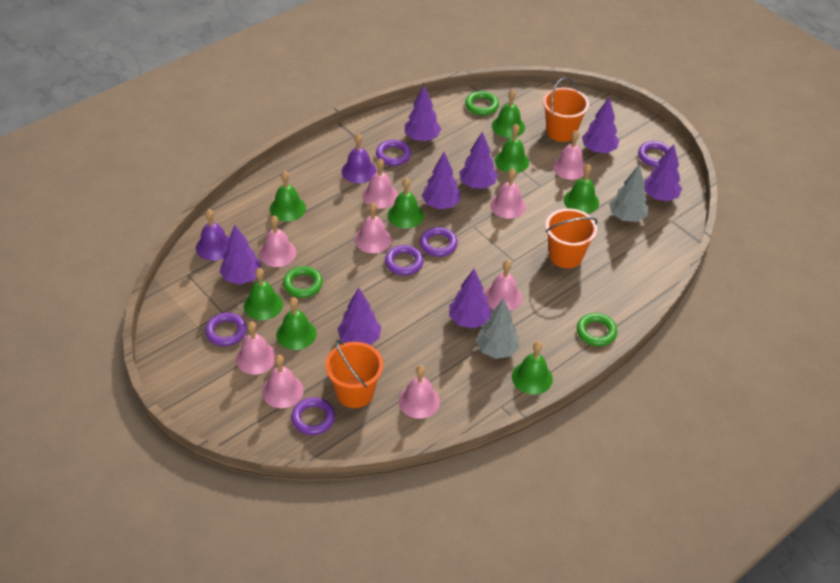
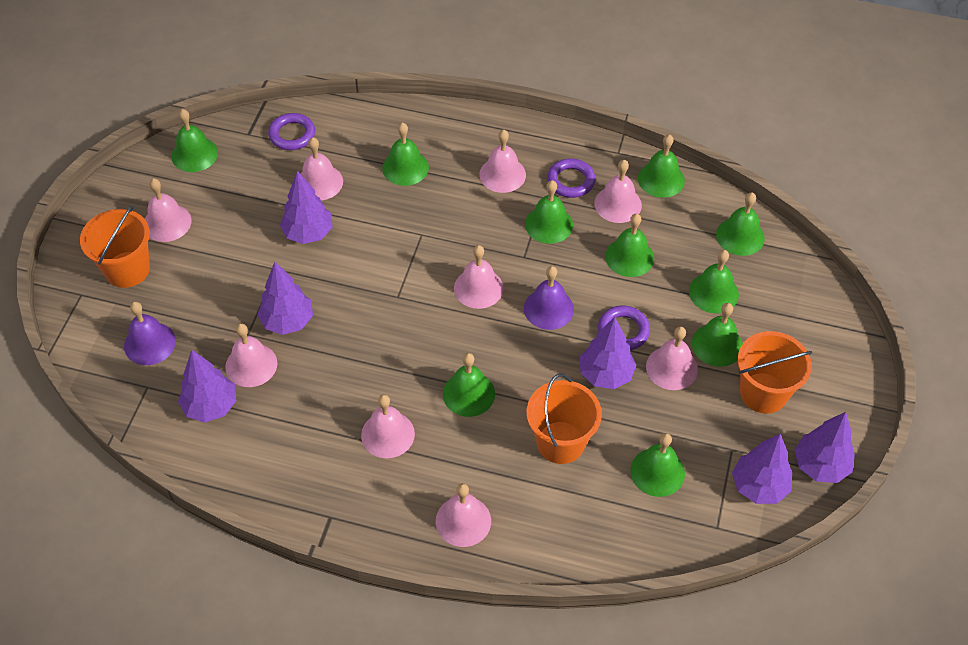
green bell: 8 -> 10
green ring: 3 -> 0
grey tree: 2 -> 0
purple ring: 6 -> 3
purple tree: 8 -> 6

